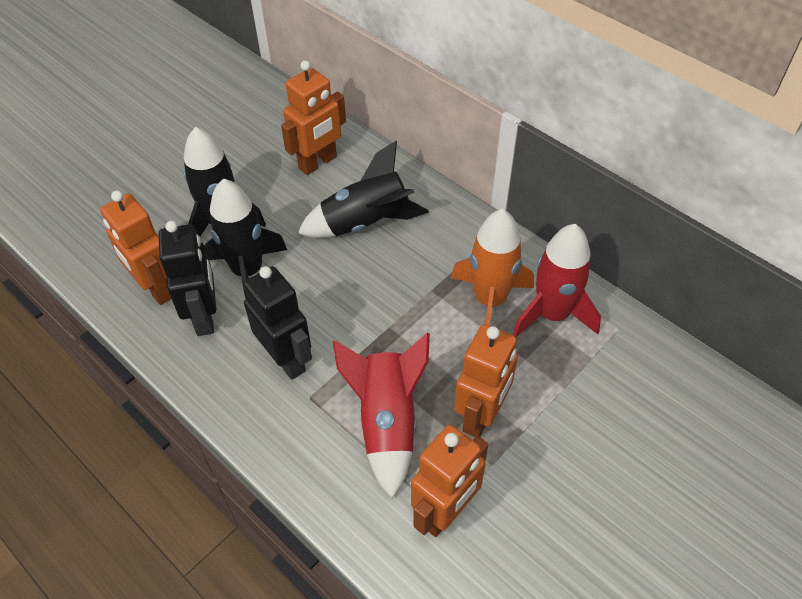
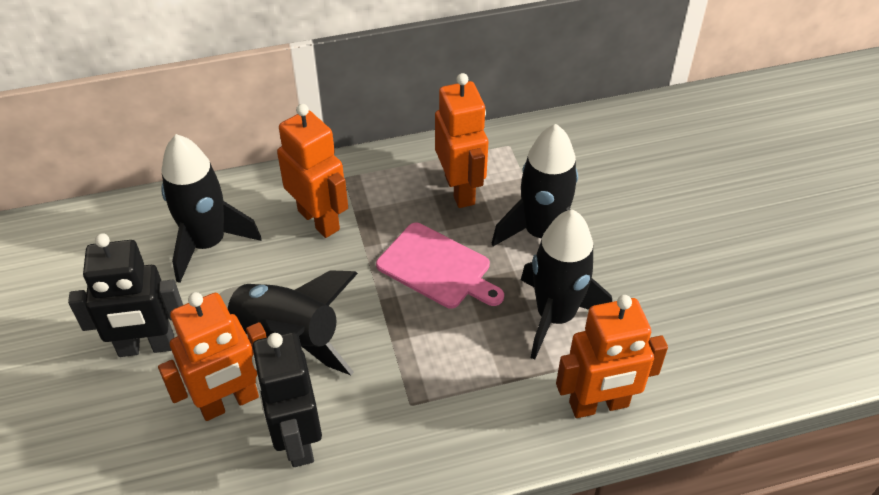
black rocket: 3 -> 4
orange rocket: 1 -> 0
pink cutting board: 0 -> 1
red rocket: 2 -> 0

